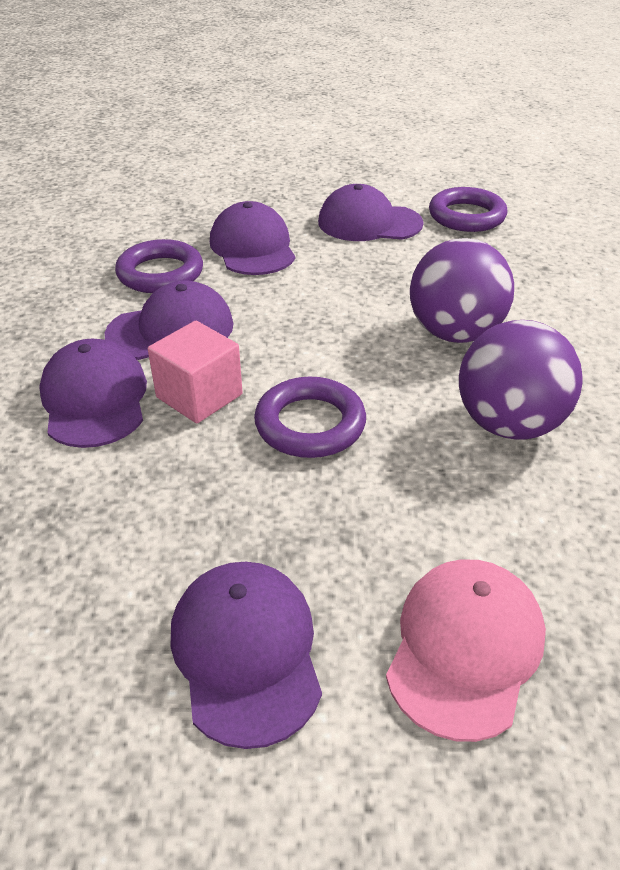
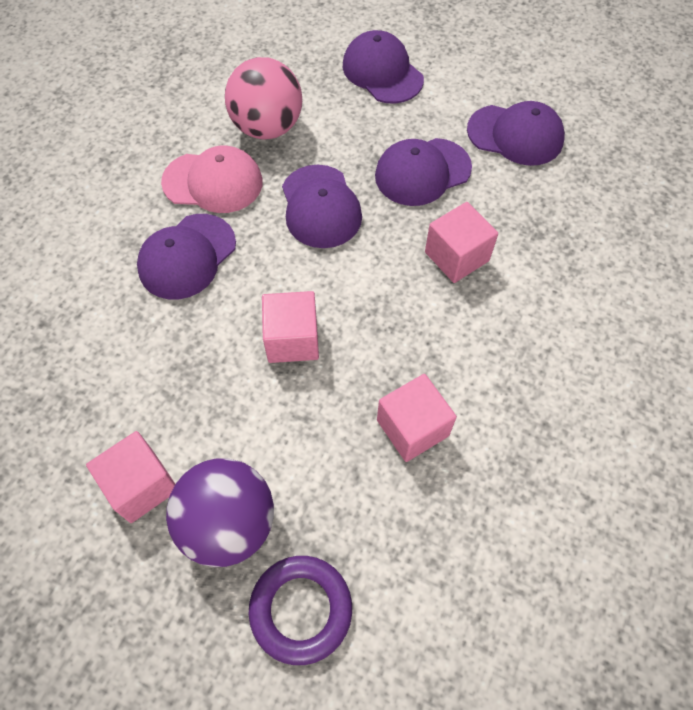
pink ball: 0 -> 1
pink cube: 1 -> 4
purple ball: 2 -> 1
purple ring: 3 -> 1

